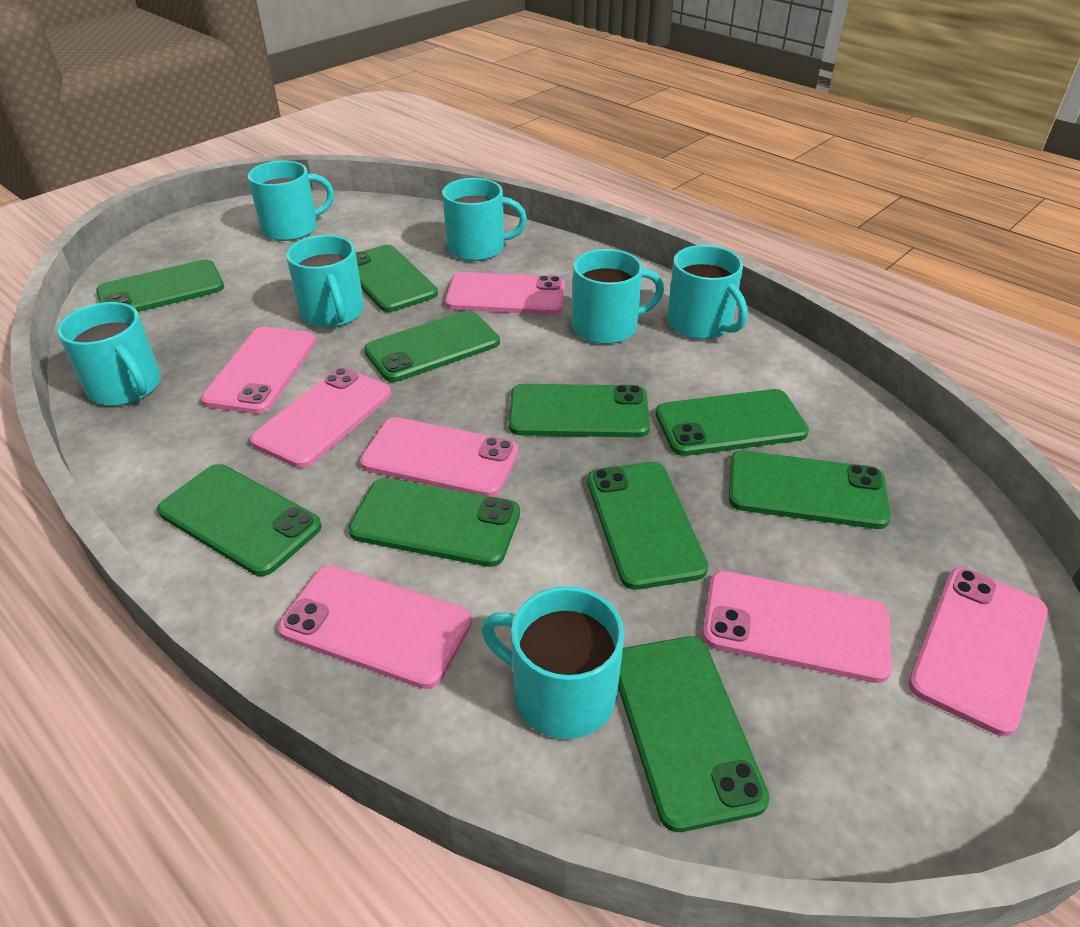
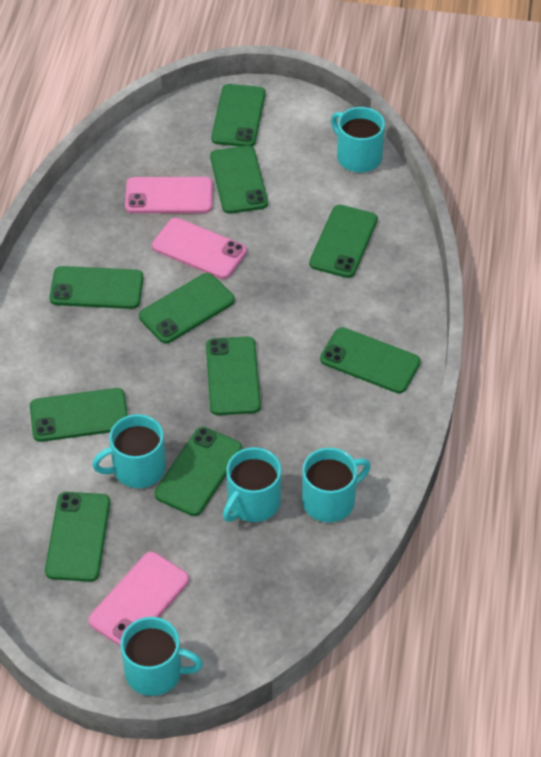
pink phone: 7 -> 3
turquoise mug: 7 -> 5

